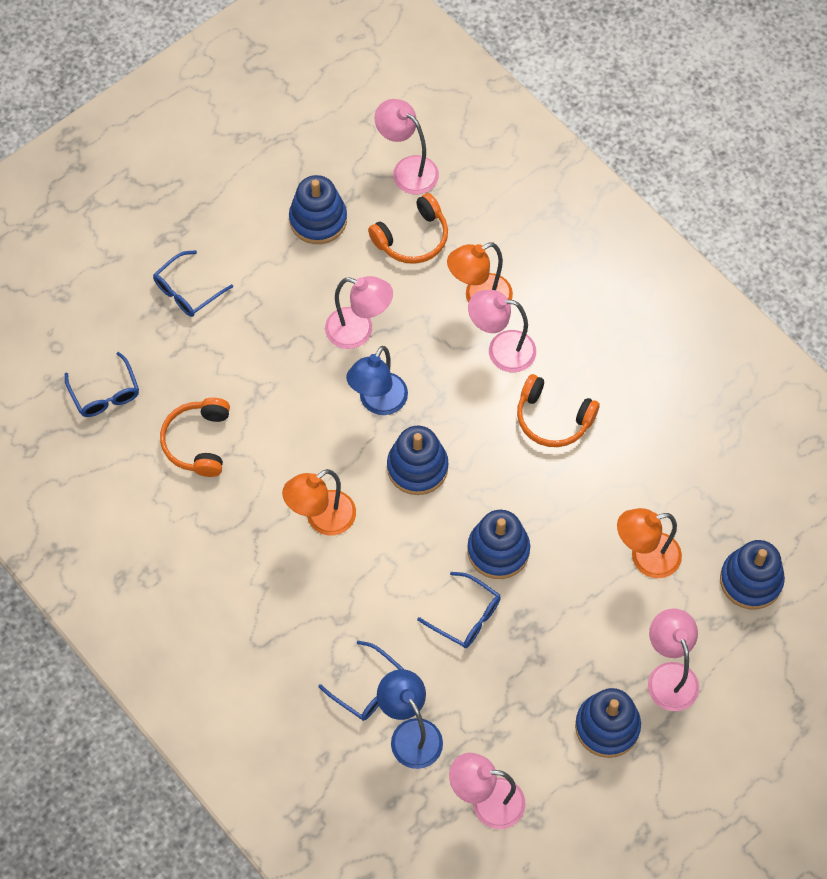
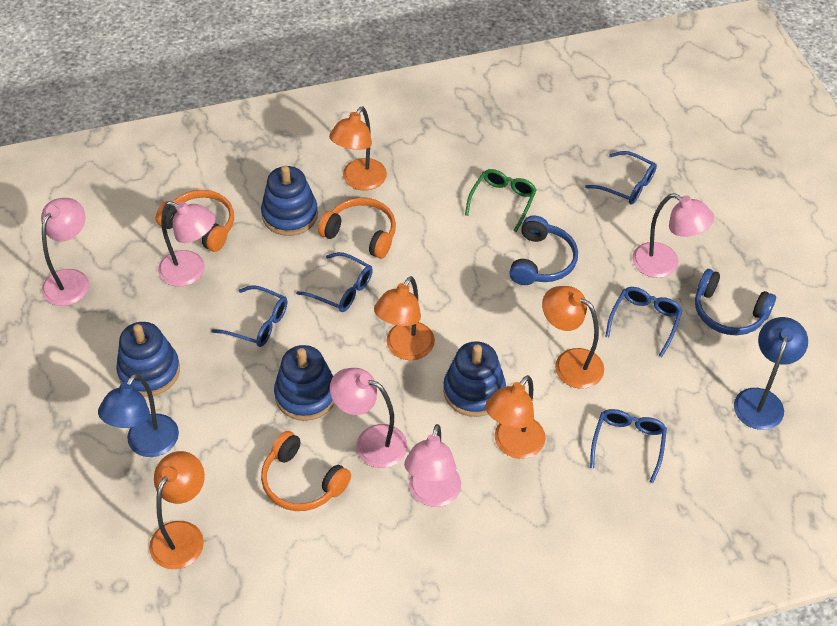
blue glasses: 4 -> 5
blue headphones: 0 -> 2
blue stacking toy: 5 -> 4
green glasses: 0 -> 1
orange lamp: 3 -> 5

